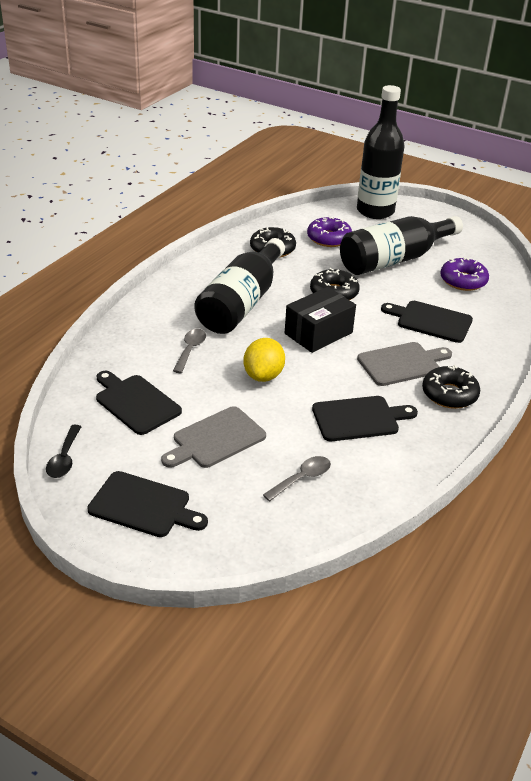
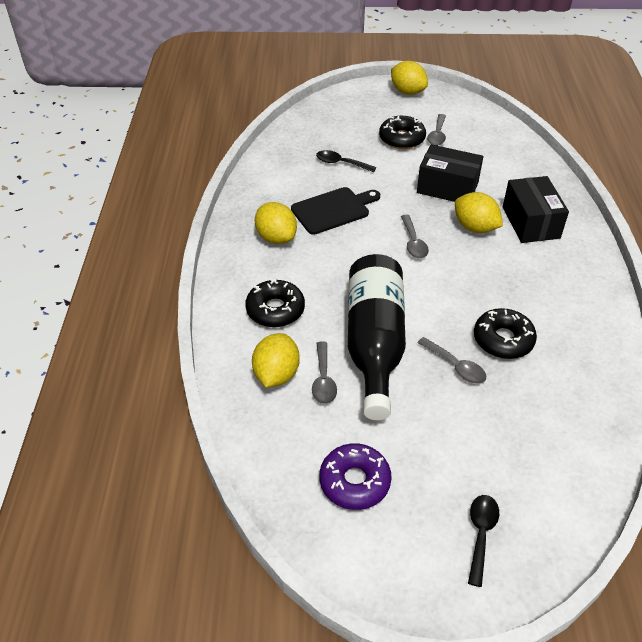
black bottle: 3 -> 1
black box: 1 -> 2
black cutting board: 4 -> 1
black spoon: 1 -> 2
grey cutting board: 2 -> 0
grey spoon: 2 -> 4
purple donut: 2 -> 1
yellow lemon: 1 -> 4

